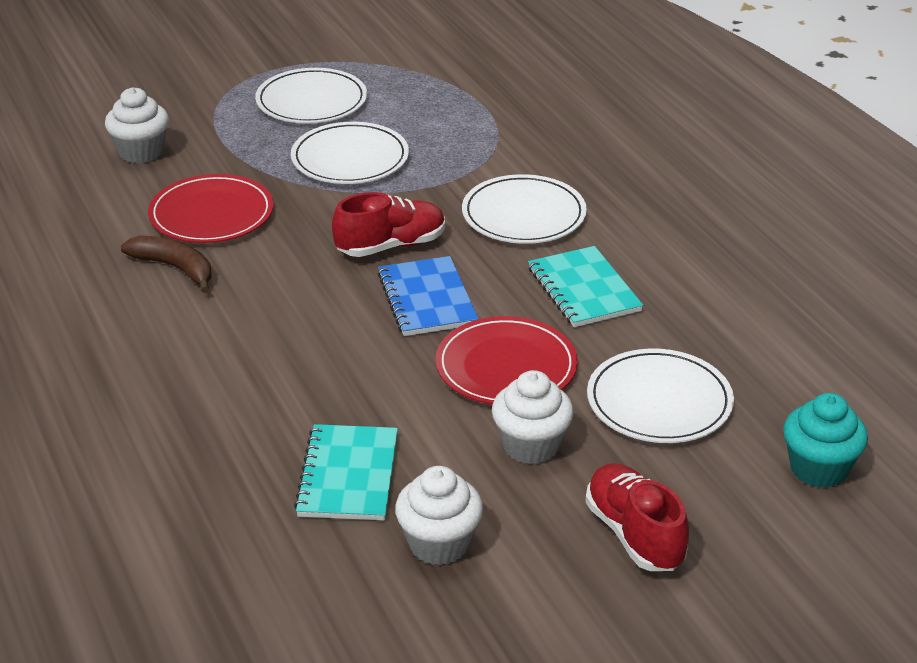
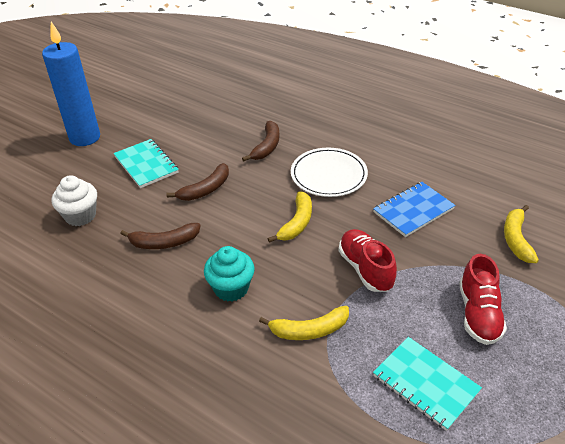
blue candle: 0 -> 1
brown banana: 1 -> 3
red plate: 2 -> 0
white cupcake: 3 -> 1
white plate: 4 -> 1
yellow banana: 0 -> 3

